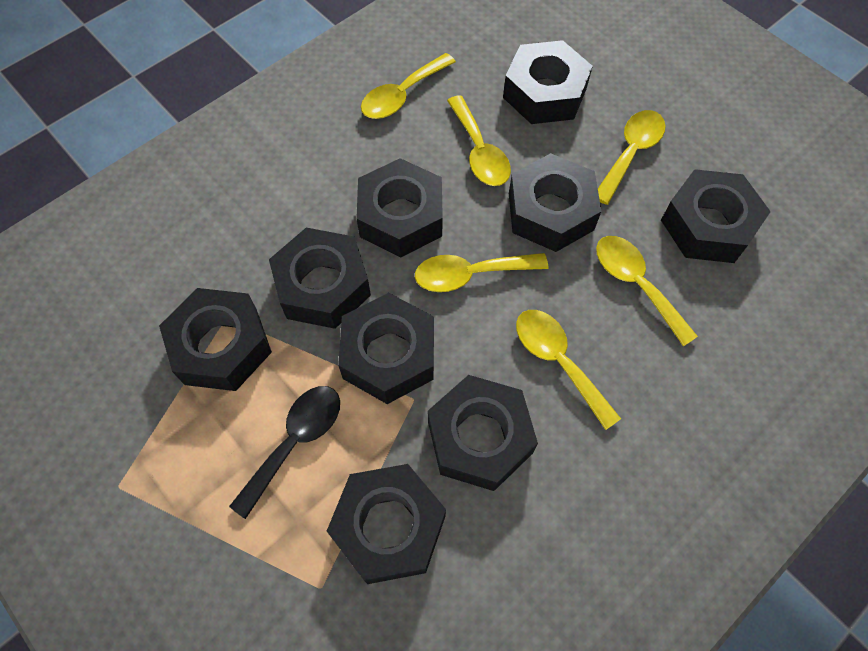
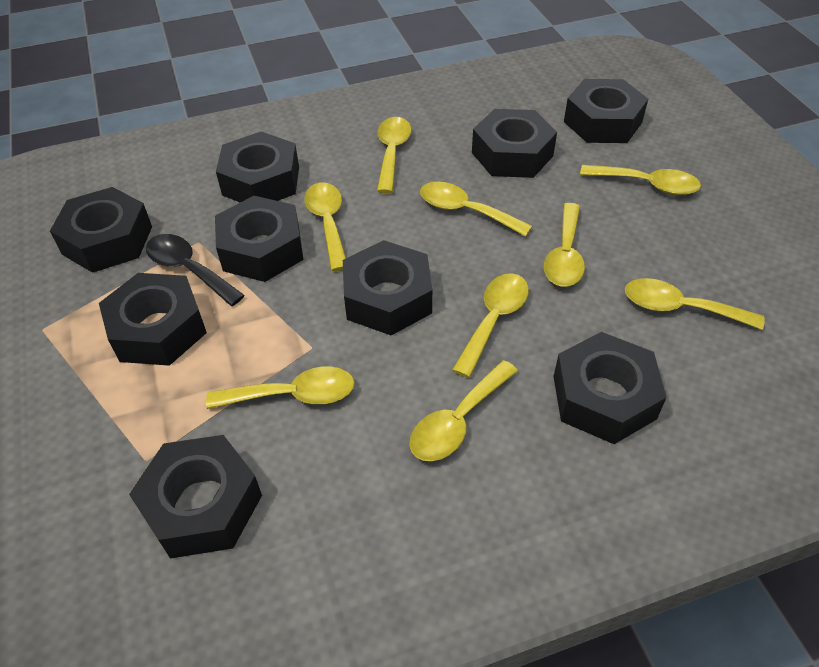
yellow spoon: 6 -> 9

